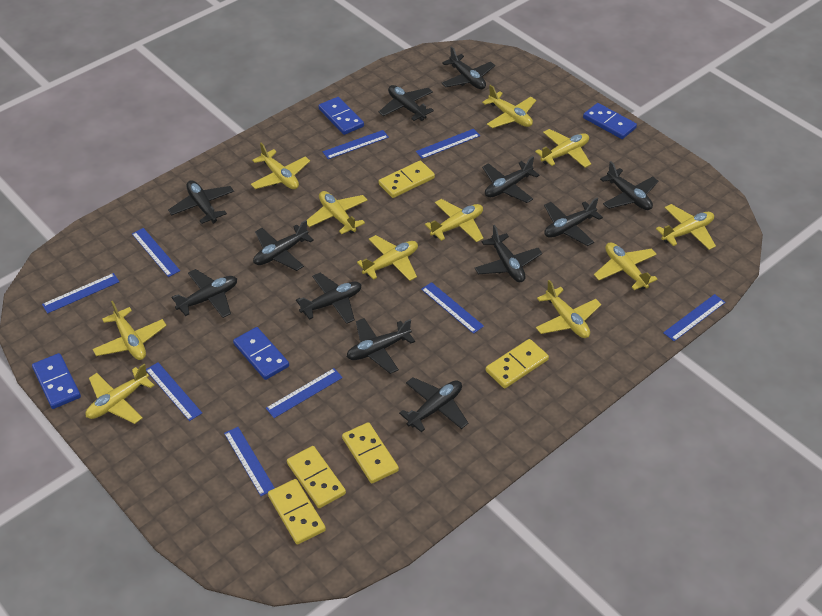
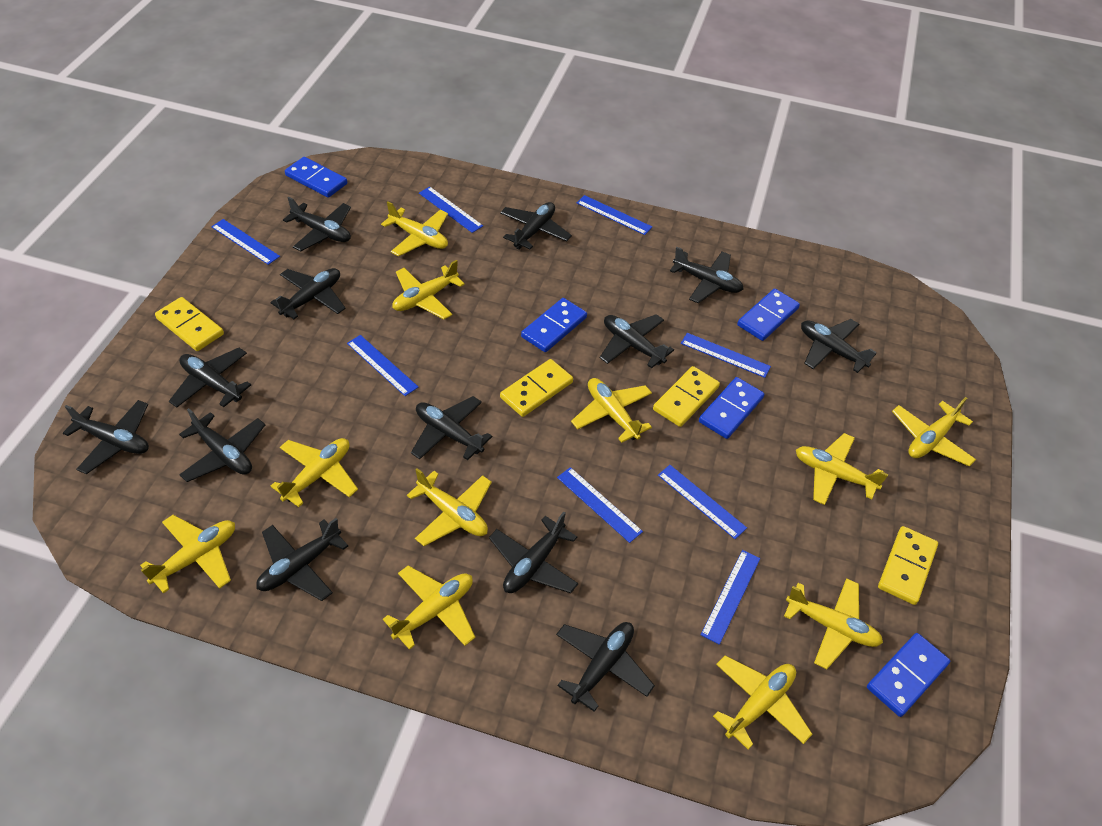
black plane: 12 -> 13
blue domino: 4 -> 5
blue ruler: 9 -> 8
yellow domino: 5 -> 4

